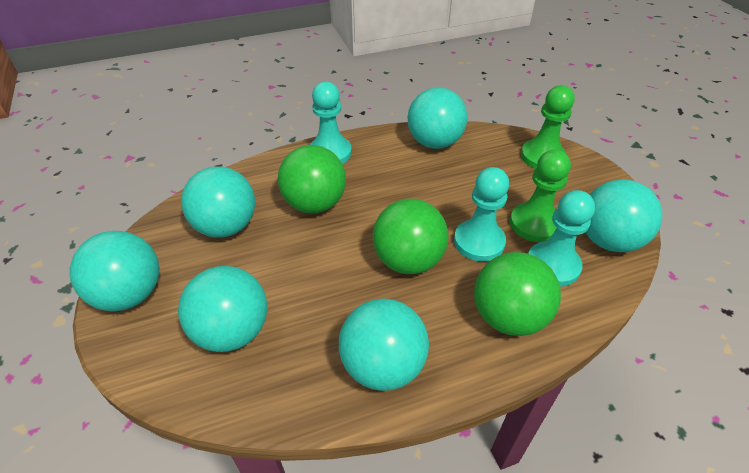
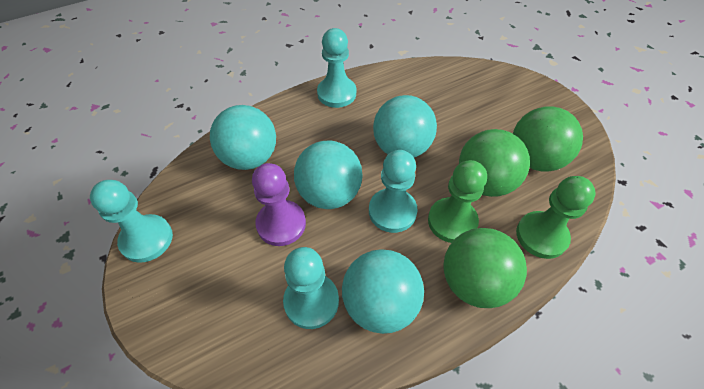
purple pawn: 0 -> 1
turquoise ball: 6 -> 4
turquoise pawn: 3 -> 4

